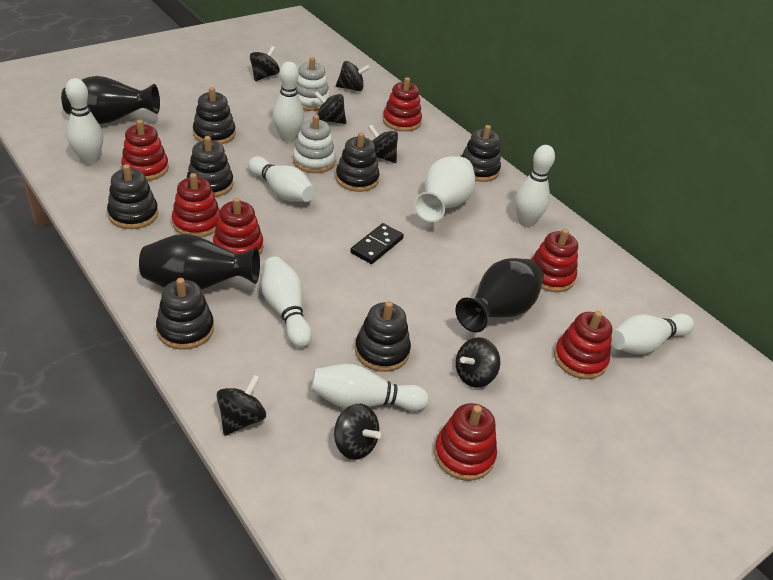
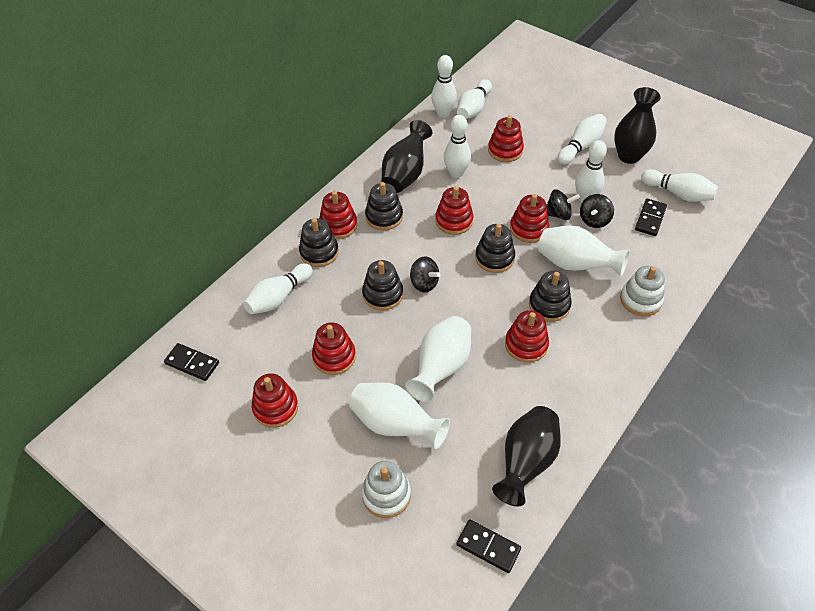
black domino: 1 -> 3
black spinning top: 7 -> 3
black stacking toy: 7 -> 5
white vase: 1 -> 3

